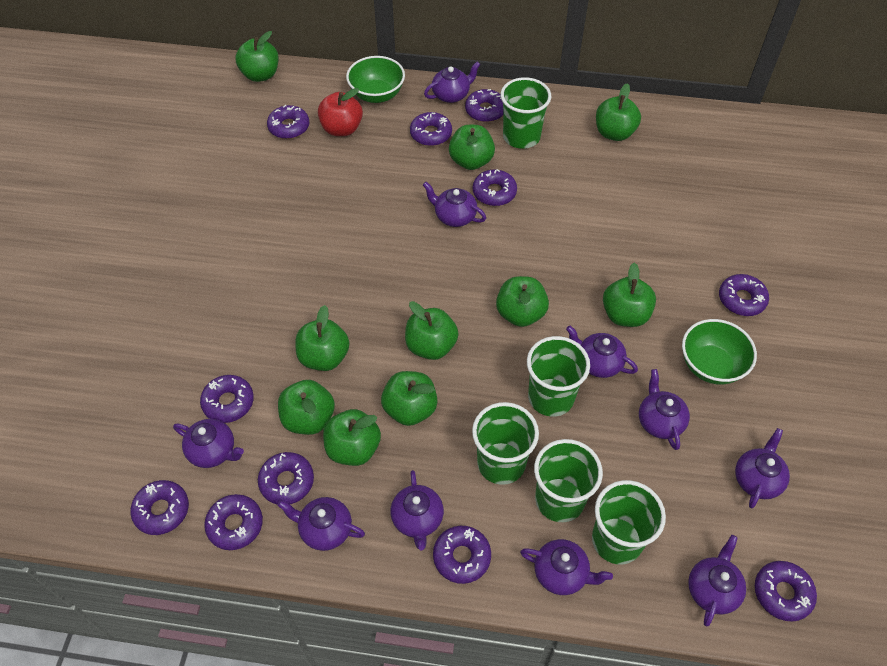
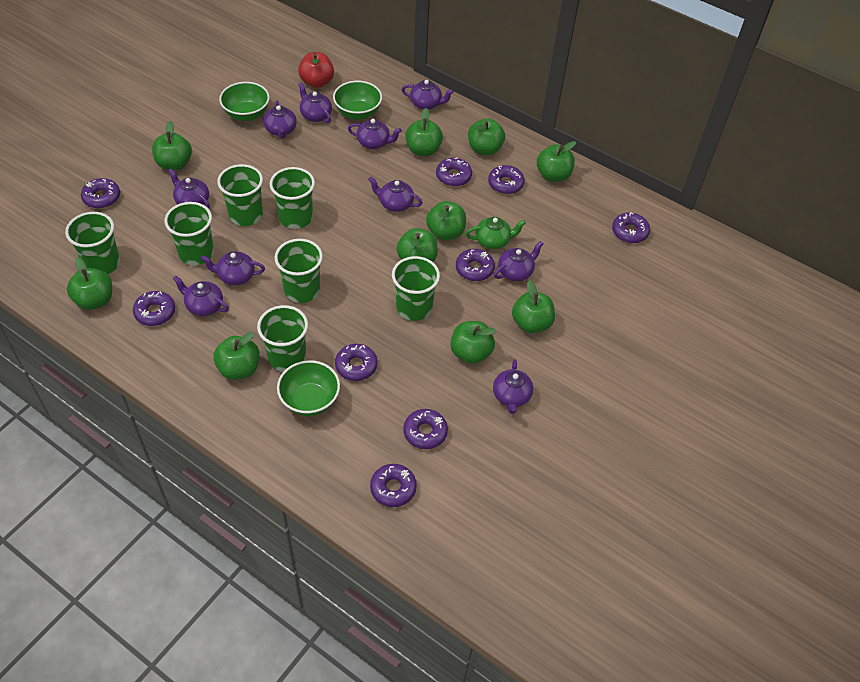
green bowl: 2 -> 3
green cup: 5 -> 7
green teapot: 0 -> 1
purple donut: 11 -> 9

